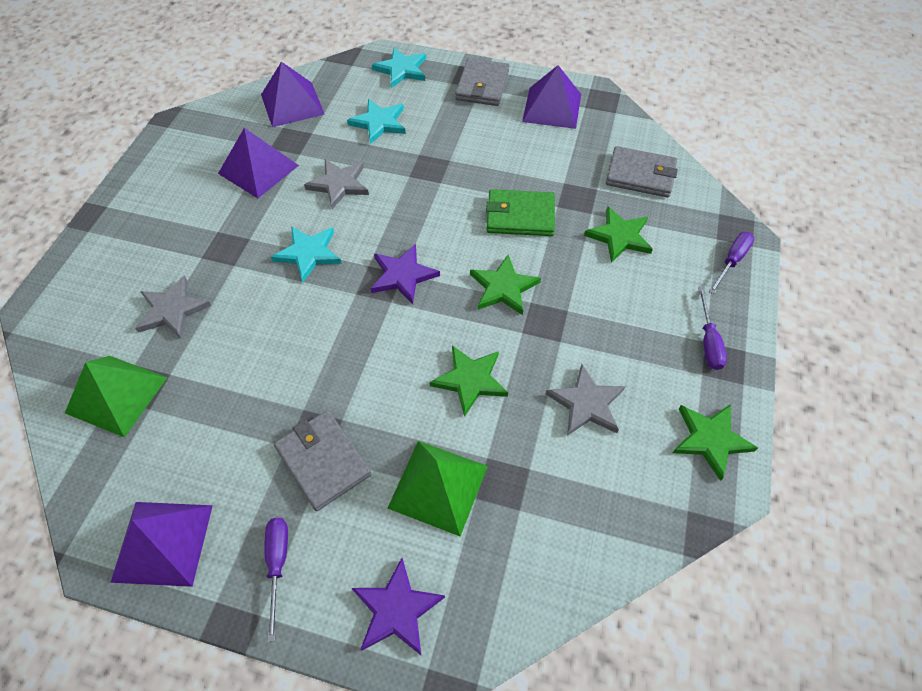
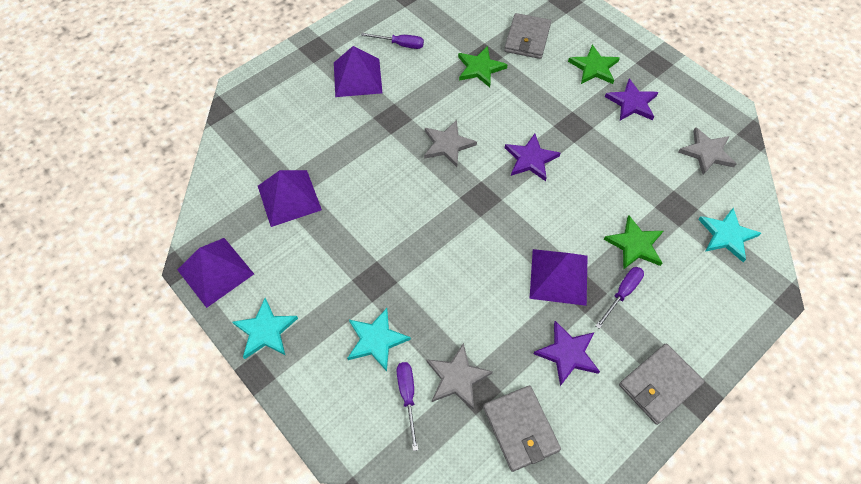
green pyramid: 2 -> 0
green star: 4 -> 3
green wallet: 1 -> 0
purple star: 2 -> 3

